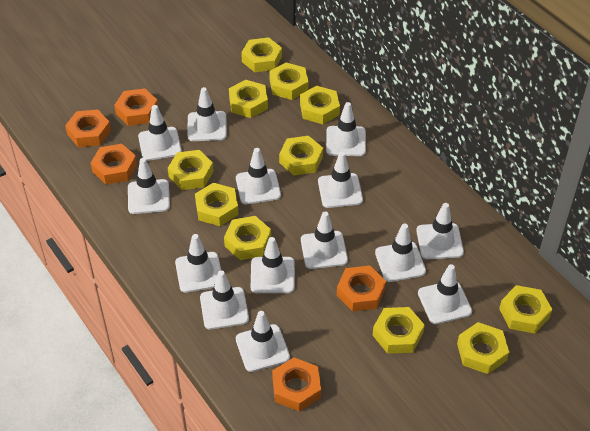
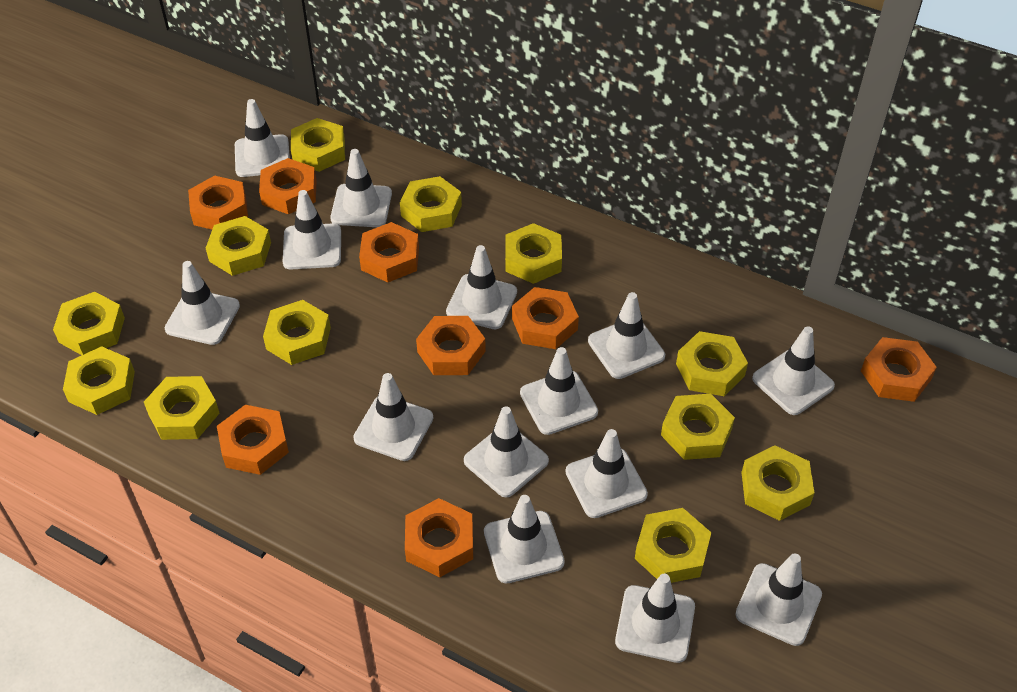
orange nut: 5 -> 8
yellow nut: 11 -> 12

